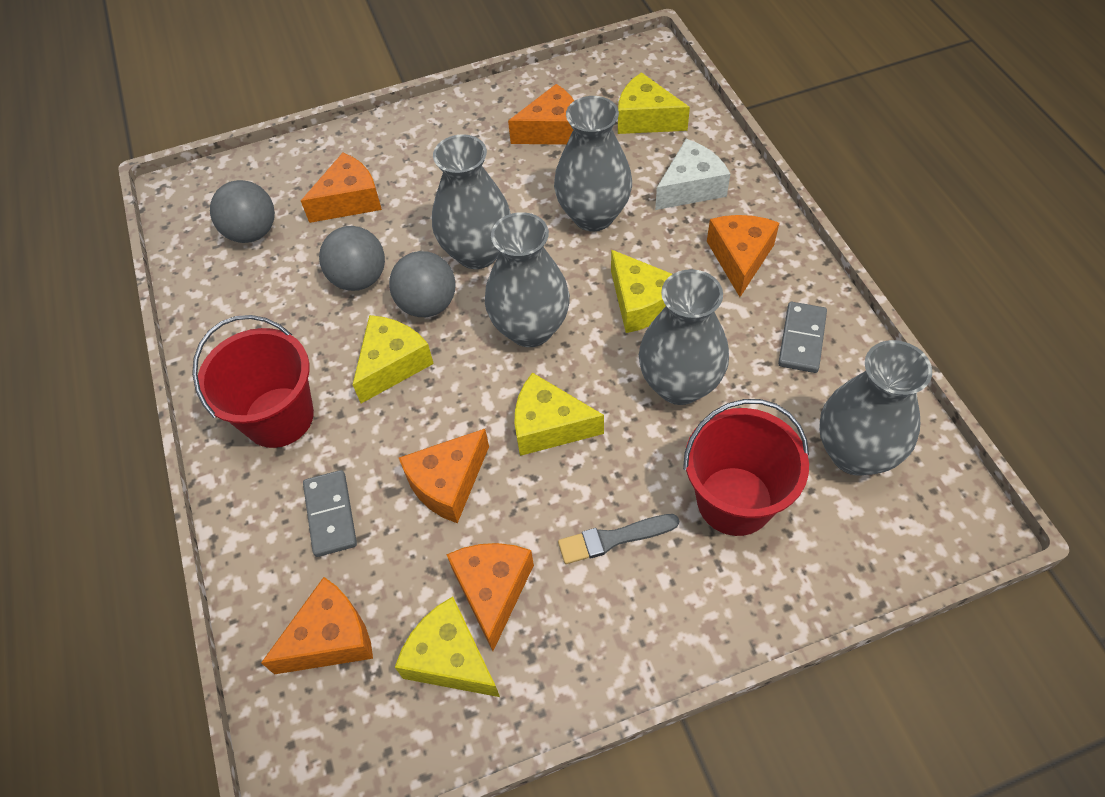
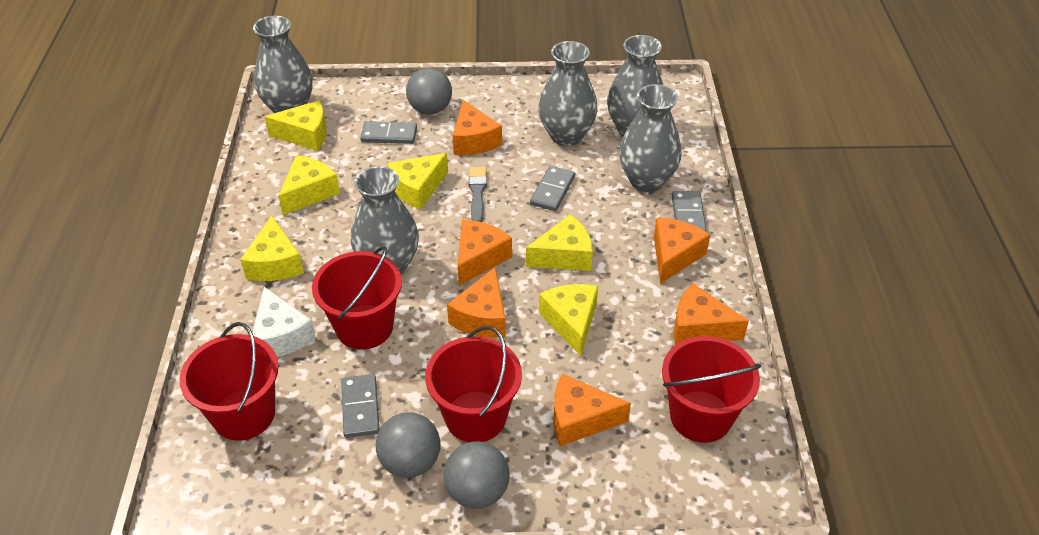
grey domino: 2 -> 4
red bucket: 2 -> 4
yellow cheese: 5 -> 6

